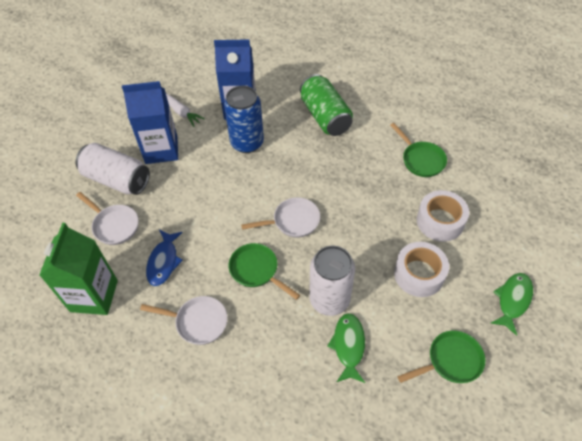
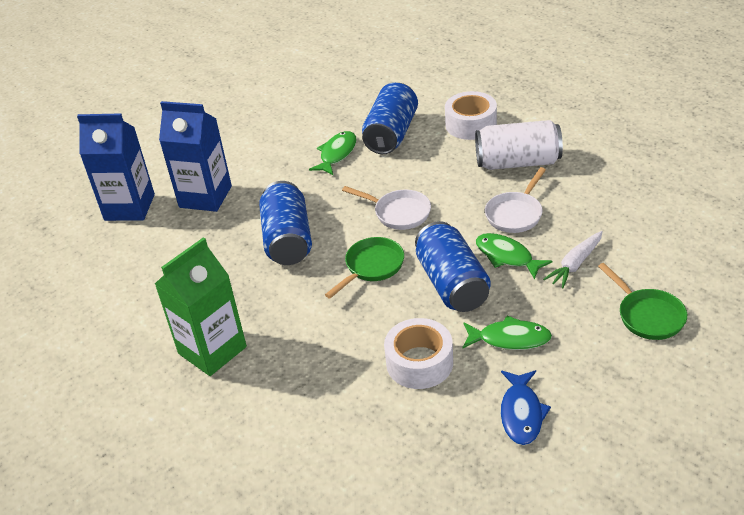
blue can: 1 -> 3
green can: 1 -> 0
green fish: 2 -> 3
green pan: 3 -> 2
white can: 2 -> 1
white pan: 3 -> 2

